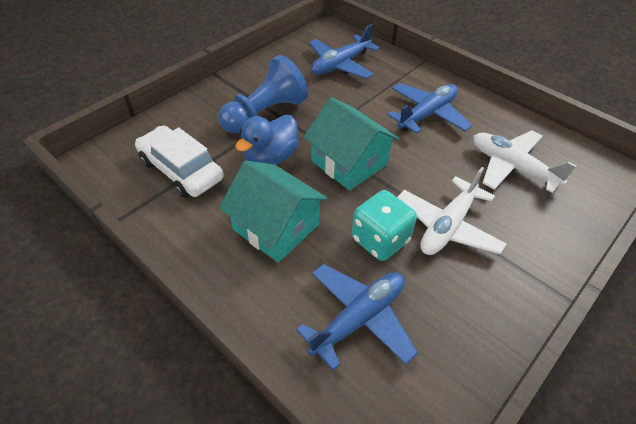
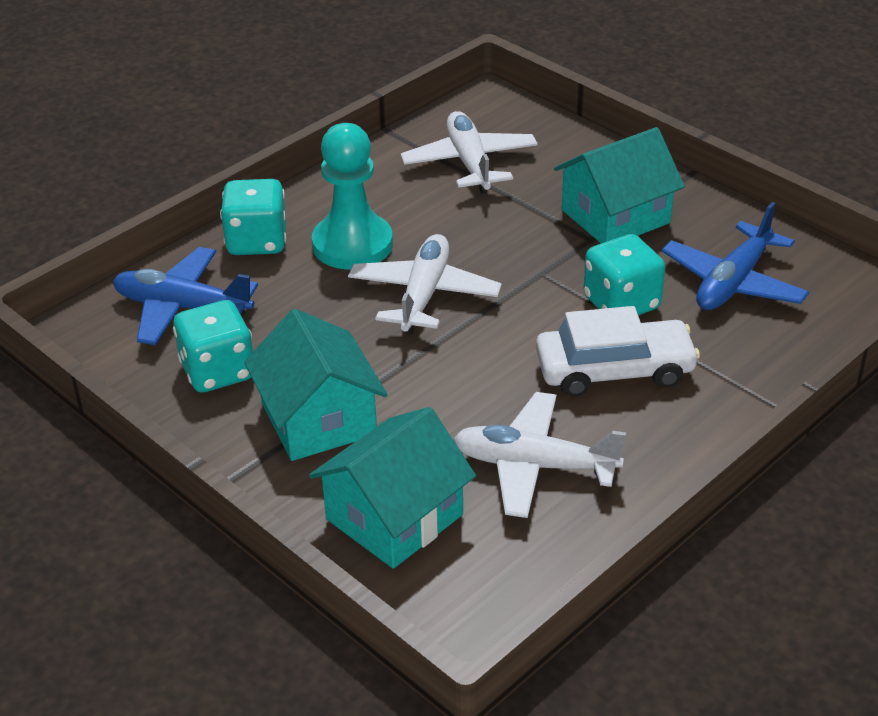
blue duck: 1 -> 0
blue pawn: 1 -> 0
blue plane: 3 -> 2
turquoise dice: 1 -> 3
turquoise house: 2 -> 3
turquoise pawn: 0 -> 1
white plane: 2 -> 3

